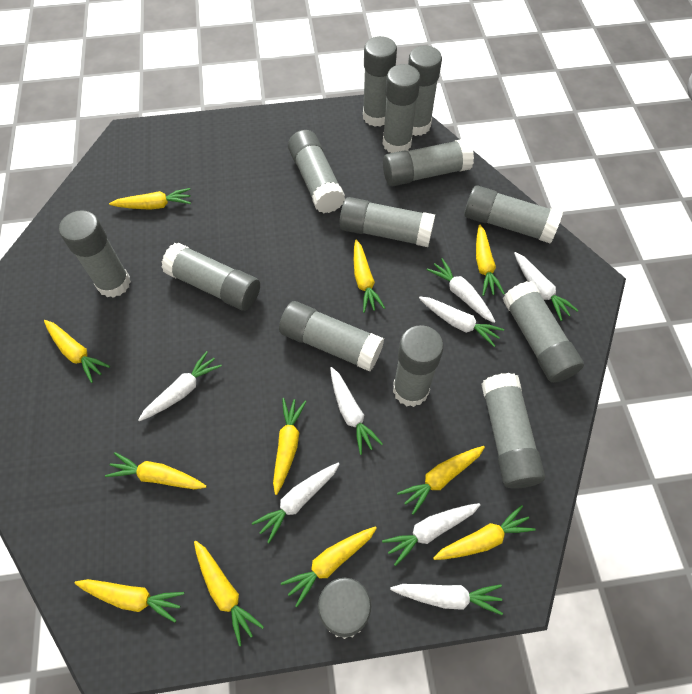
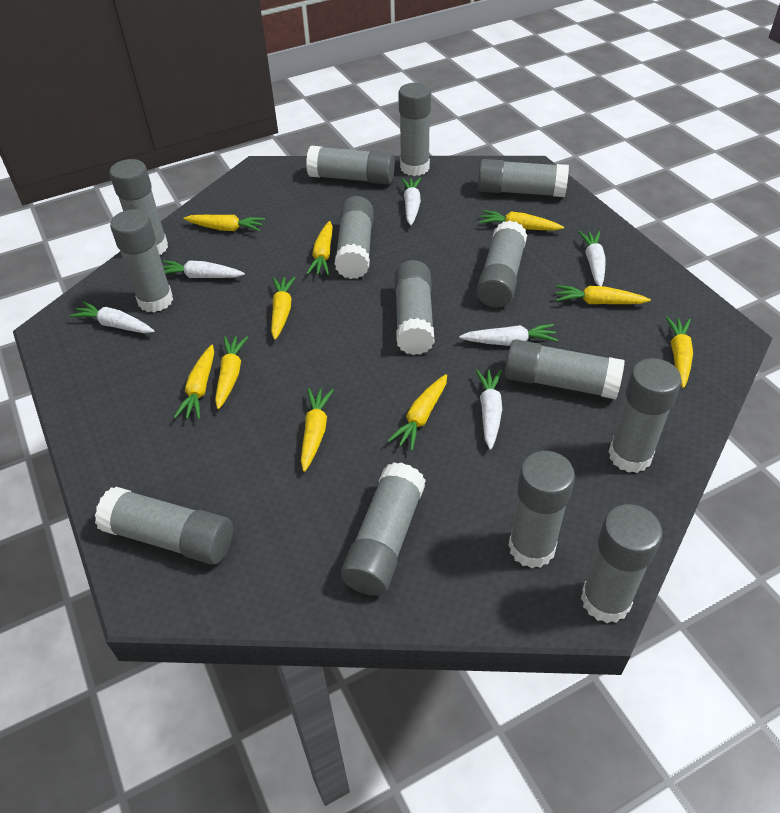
white carrot: 8 -> 6
yellow carrot: 11 -> 10

